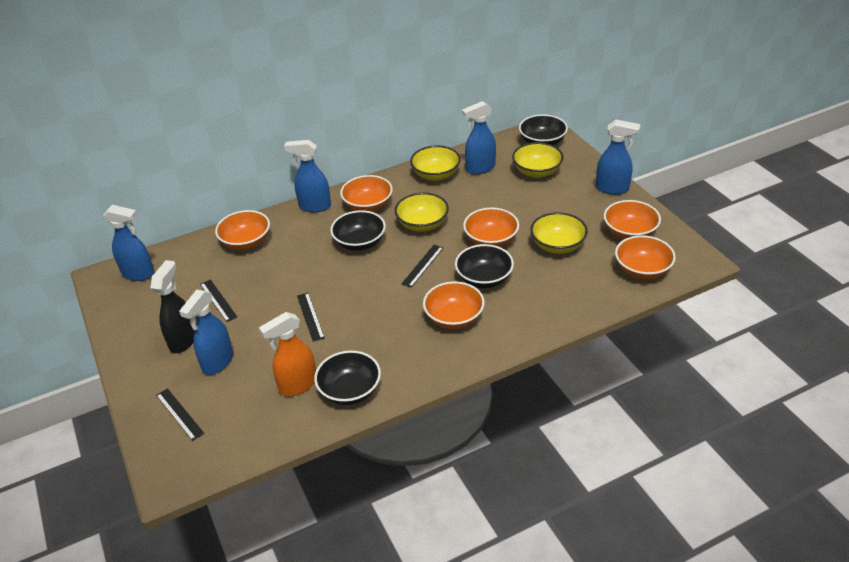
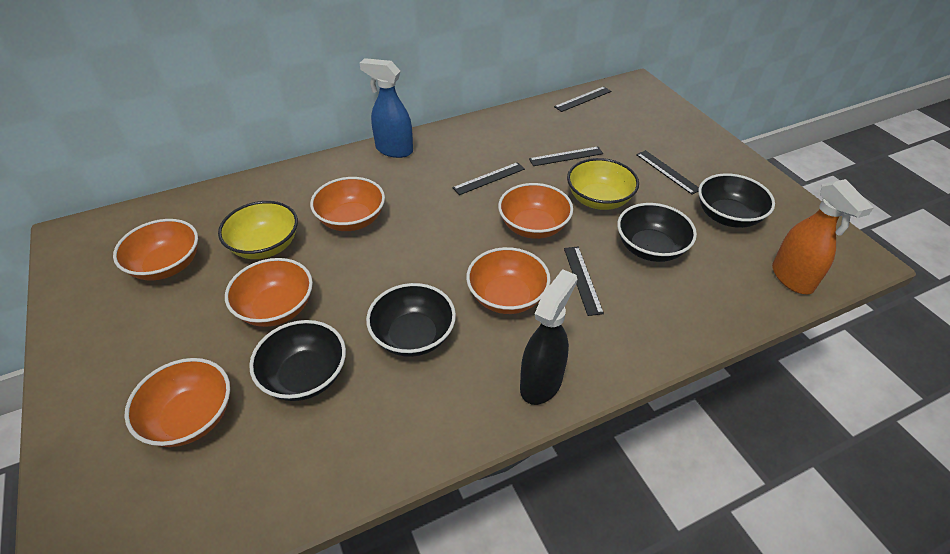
black ruler: 4 -> 5
blue spray bottle: 5 -> 1
yellow bowl: 4 -> 2

